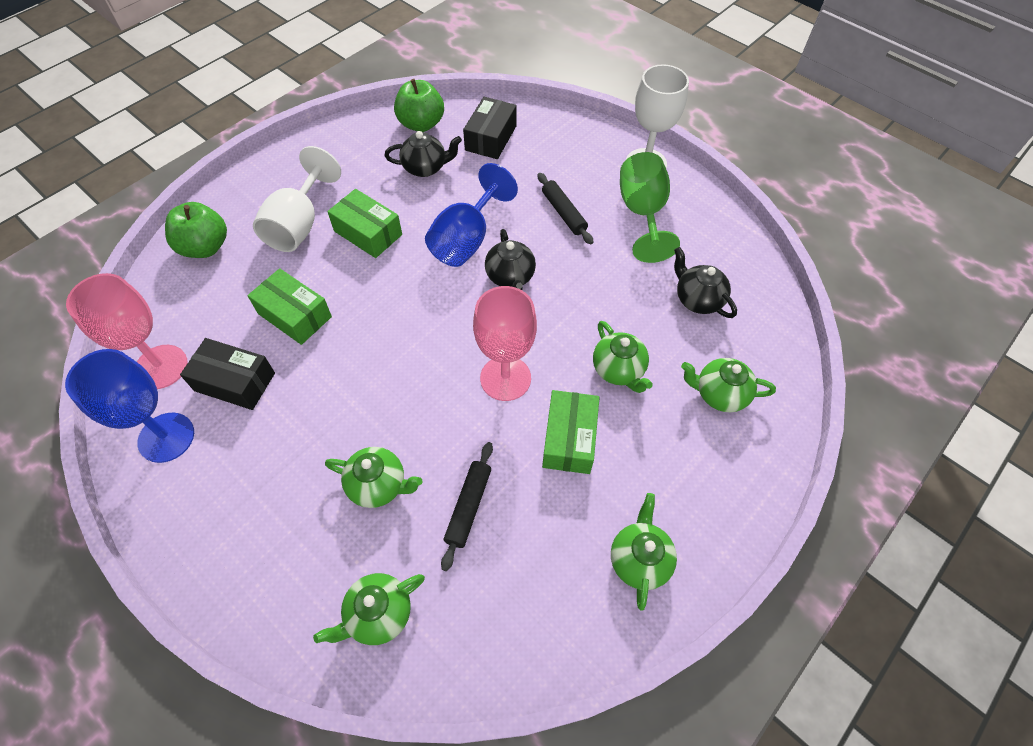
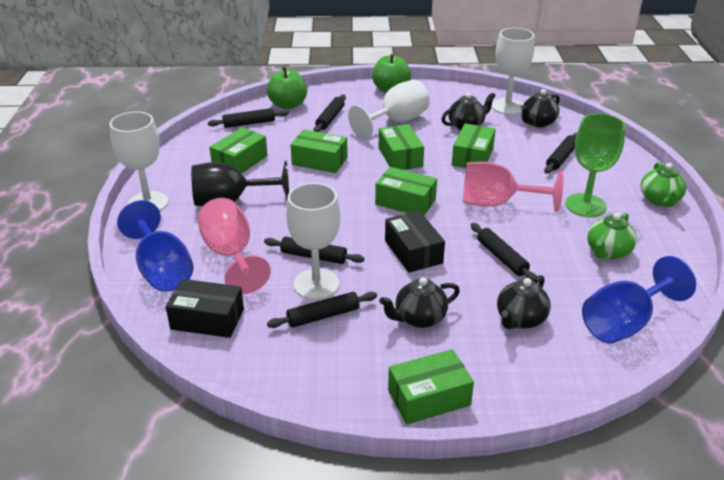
black goblet: 0 -> 1
black rolling pin: 2 -> 6
black teapot: 3 -> 4
green box: 3 -> 6
green teapot: 5 -> 2
white goblet: 2 -> 4

